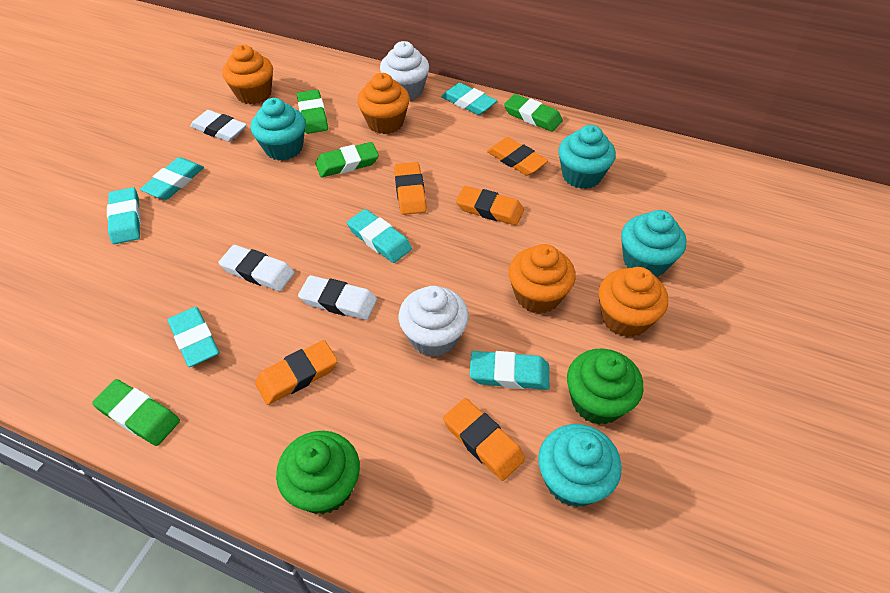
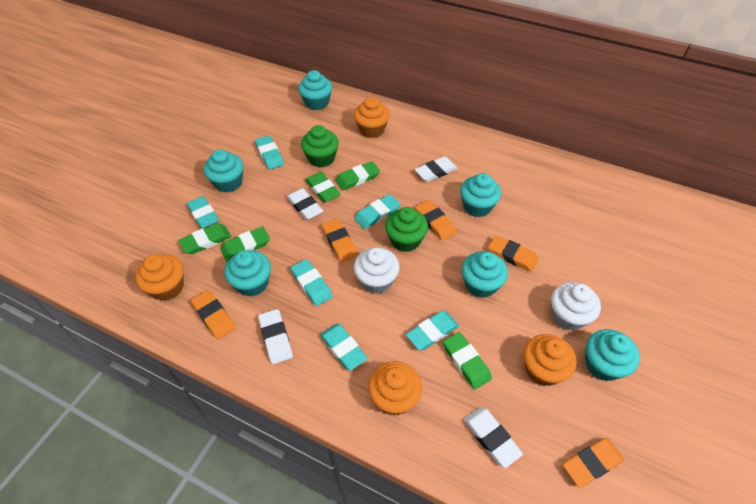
green eraser: 4 -> 5
turquoise cupcake: 4 -> 6
white eraser: 3 -> 4

